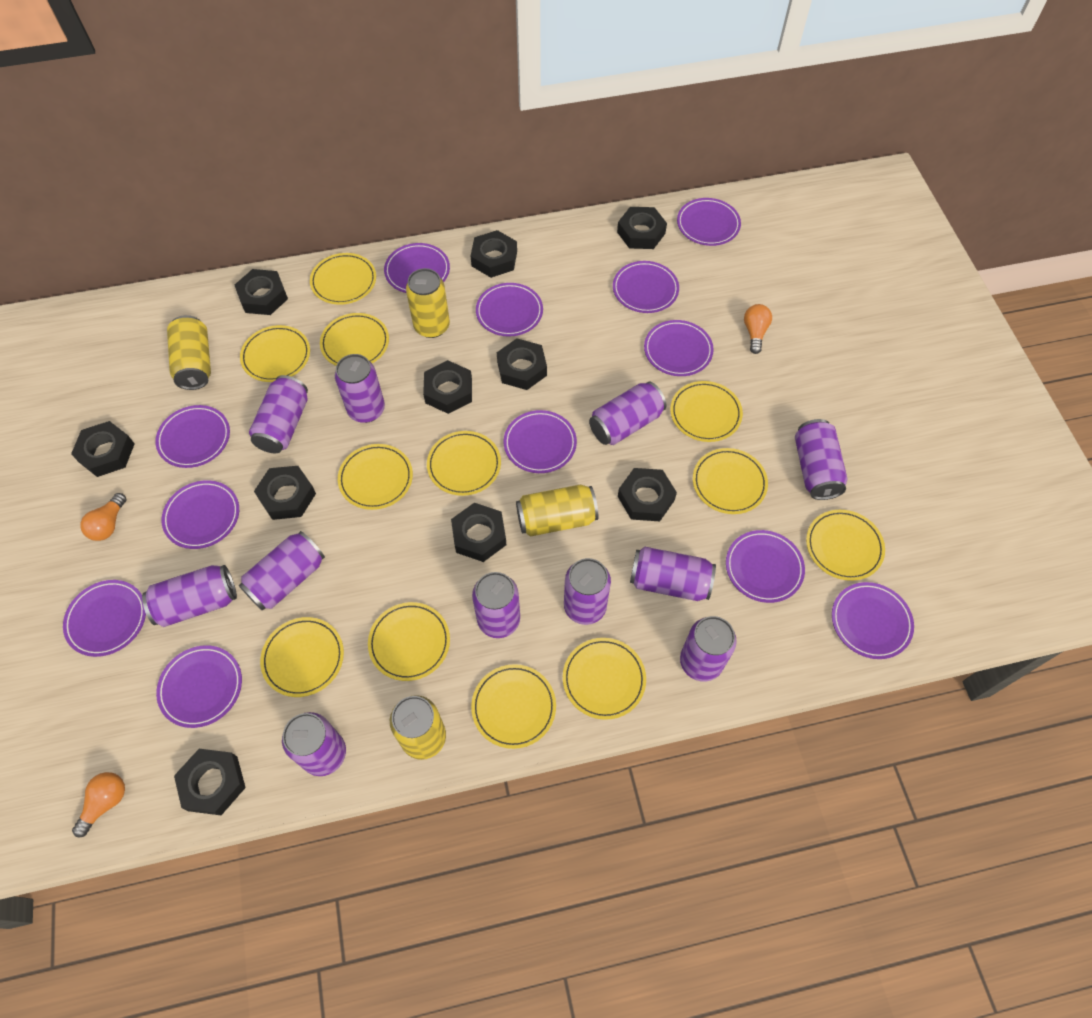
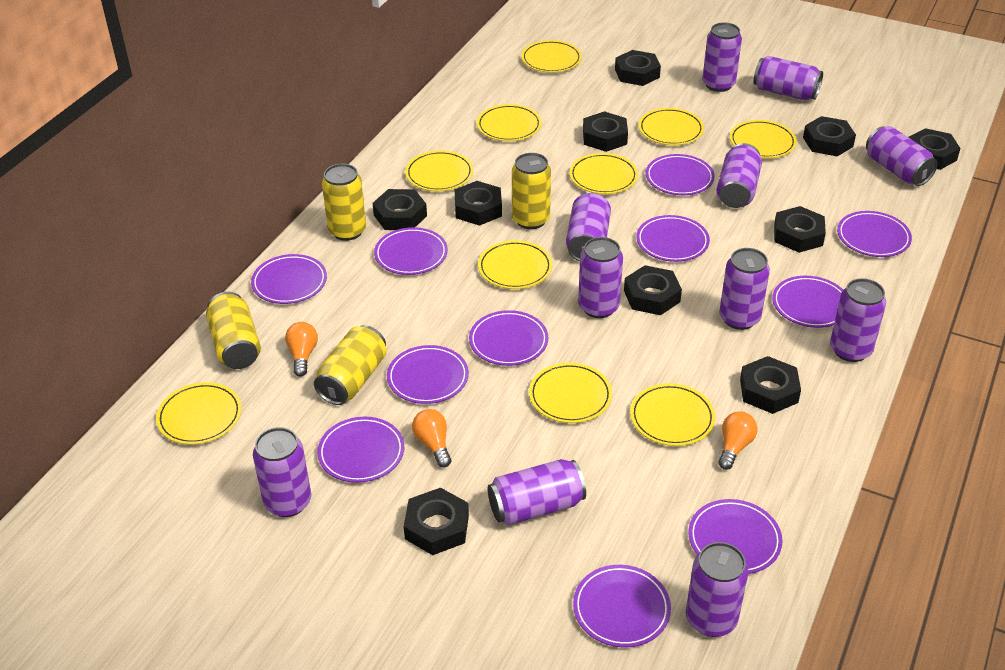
purple plate: 12 -> 11
yellow plate: 12 -> 10

